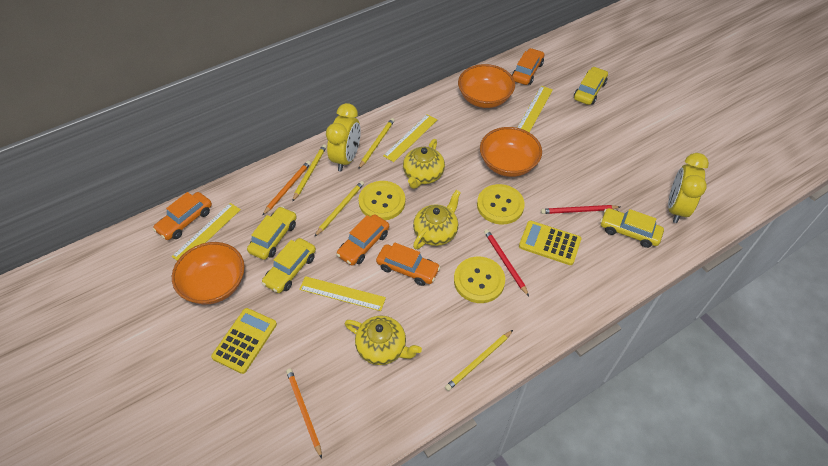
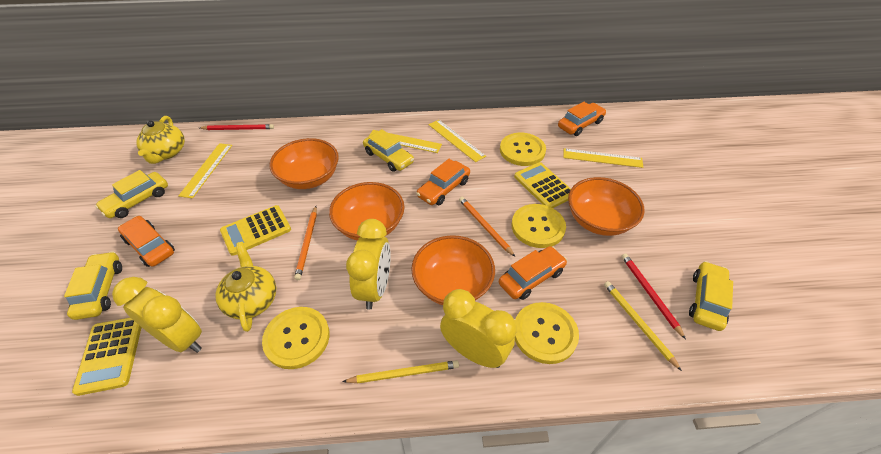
orange bowl: 3 -> 4
yellow button: 3 -> 4
yellow calculator: 2 -> 3
yellow clock: 2 -> 3
yellow pencil: 4 -> 2
yellow teapot: 3 -> 2

